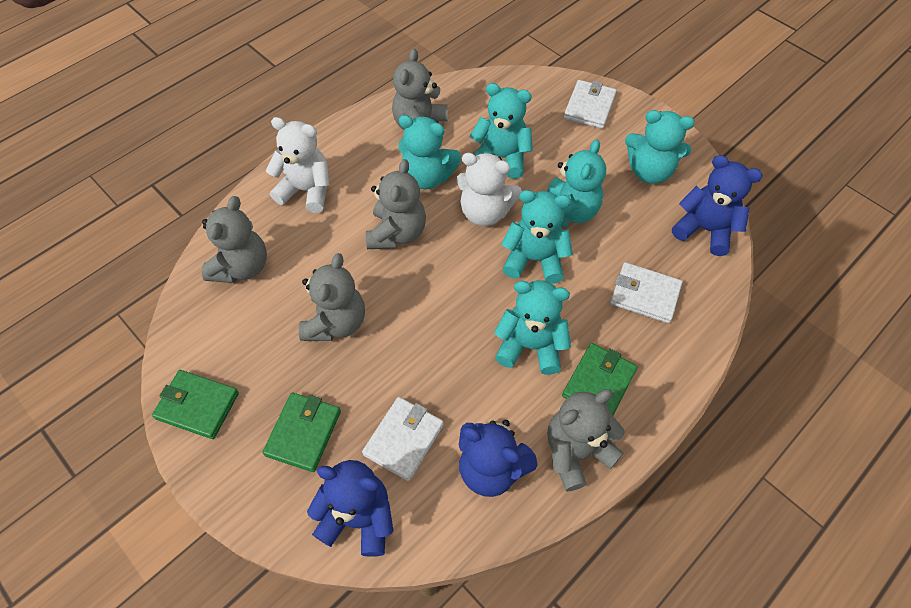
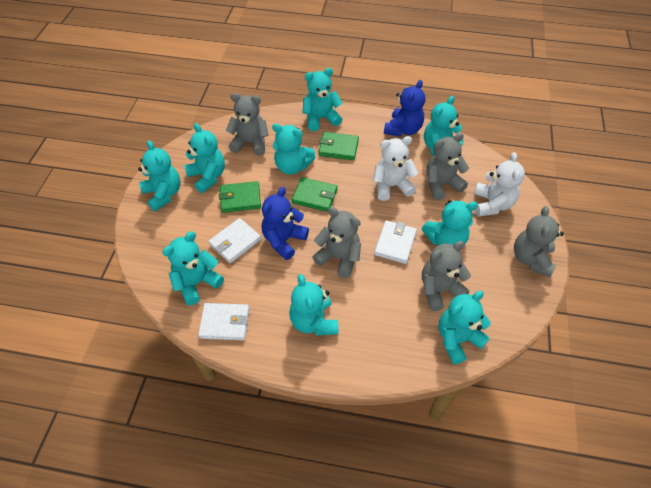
blue teddy bear: 3 -> 2
turquoise teddy bear: 6 -> 9

